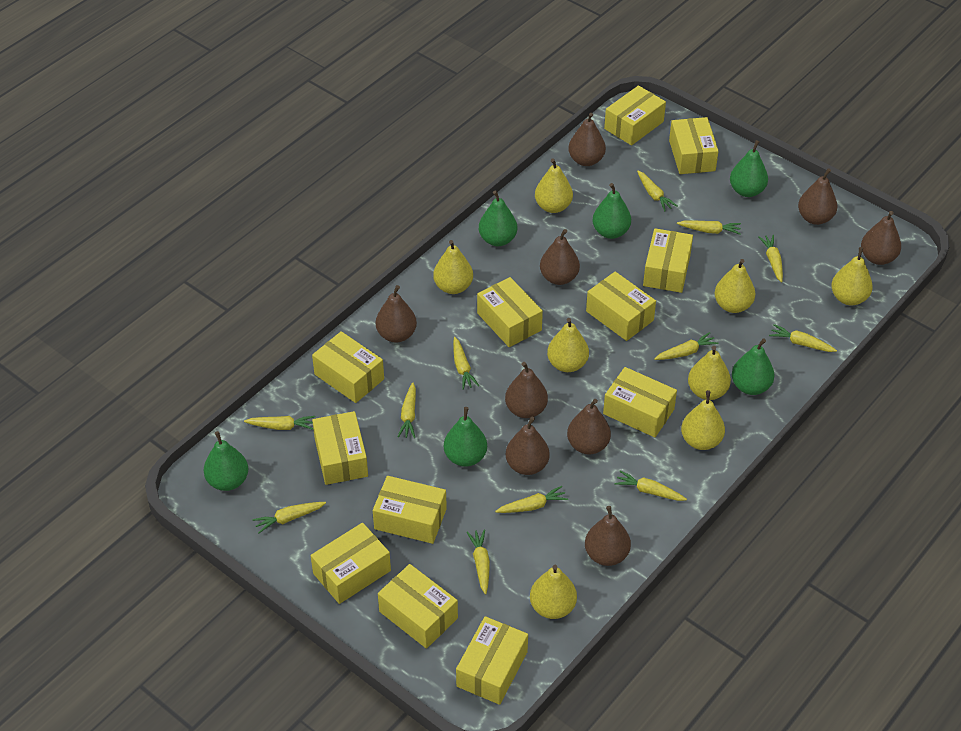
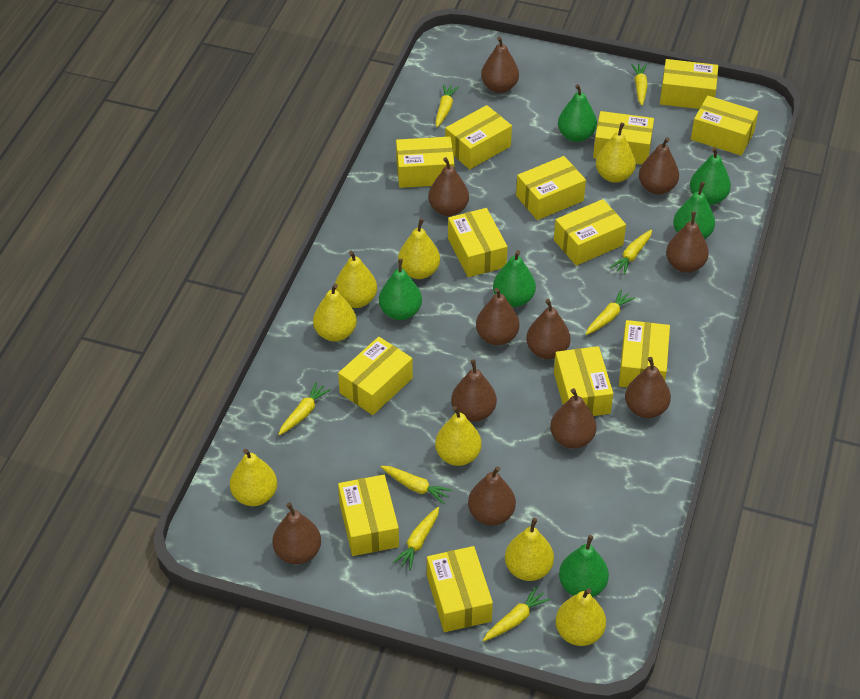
brown pear: 9 -> 11
yellow box: 12 -> 13
yellow carrot: 12 -> 8

